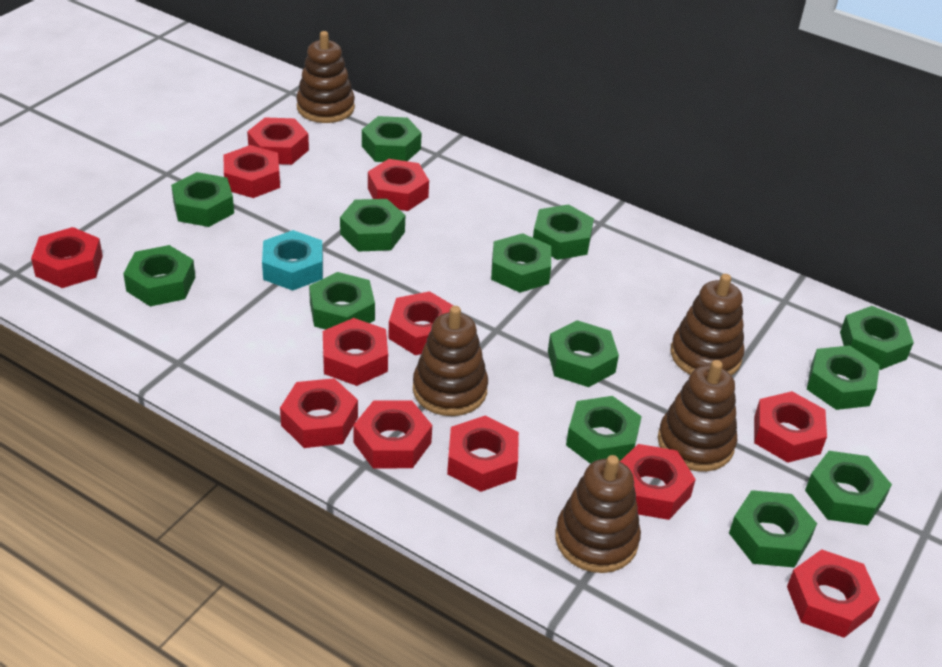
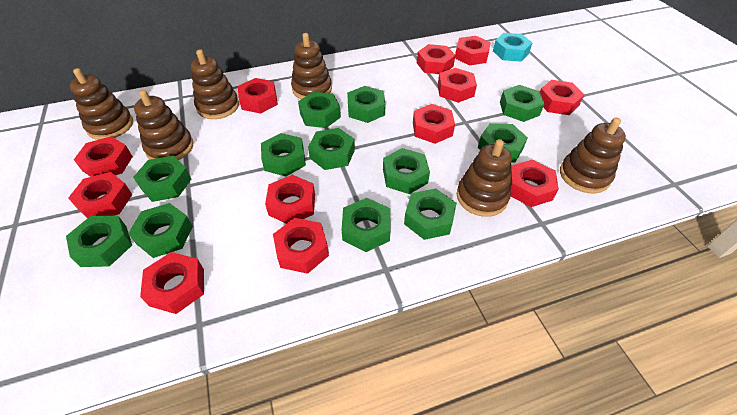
brown stacking toy: 5 -> 6
green nut: 13 -> 12

